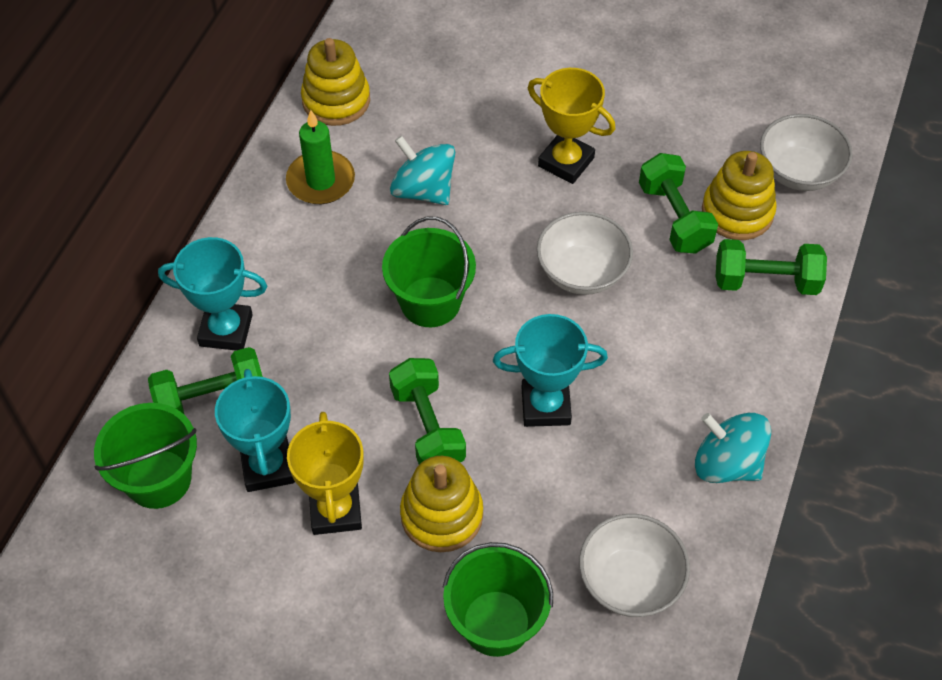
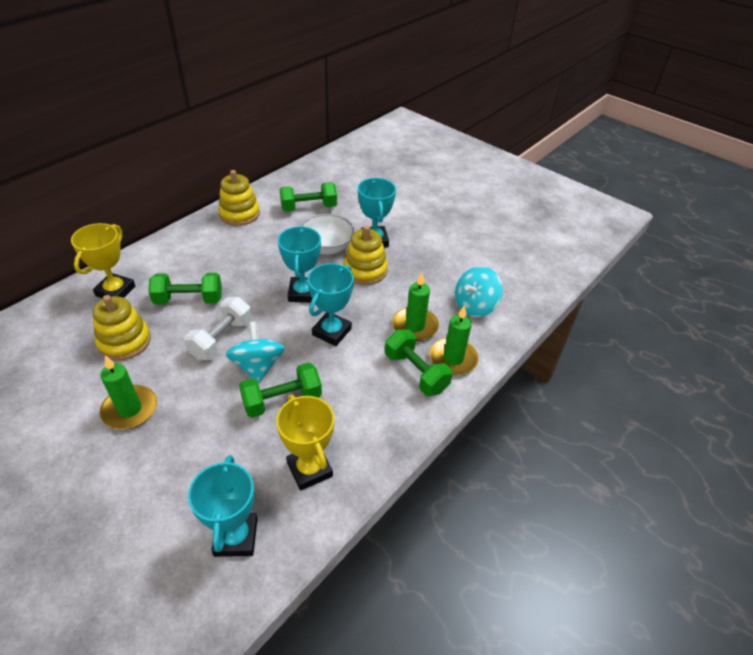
green bucket: 3 -> 0
green candle: 1 -> 3
turquoise trophy: 3 -> 4
white bowl: 3 -> 1
white dumbbell: 0 -> 1

